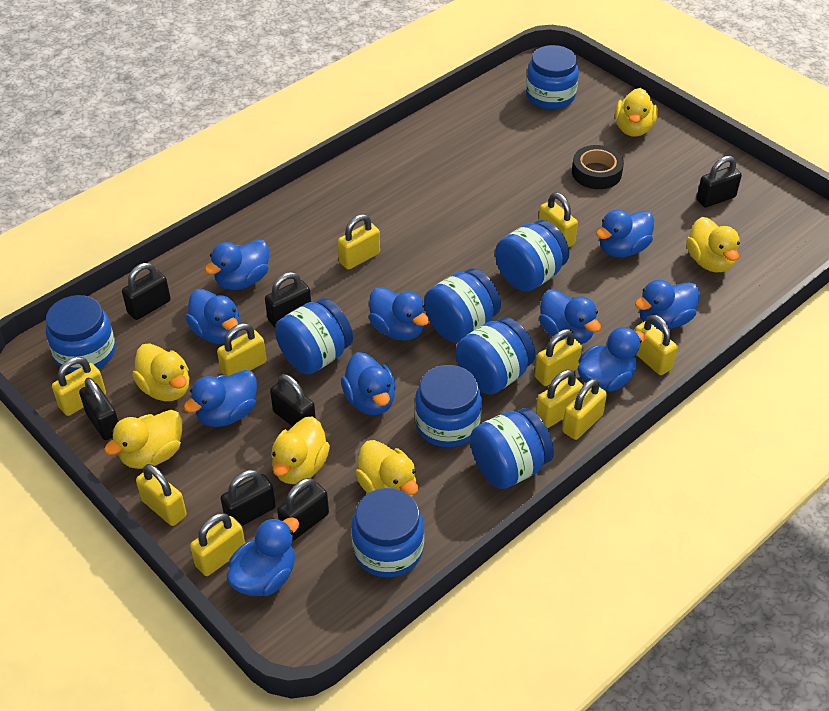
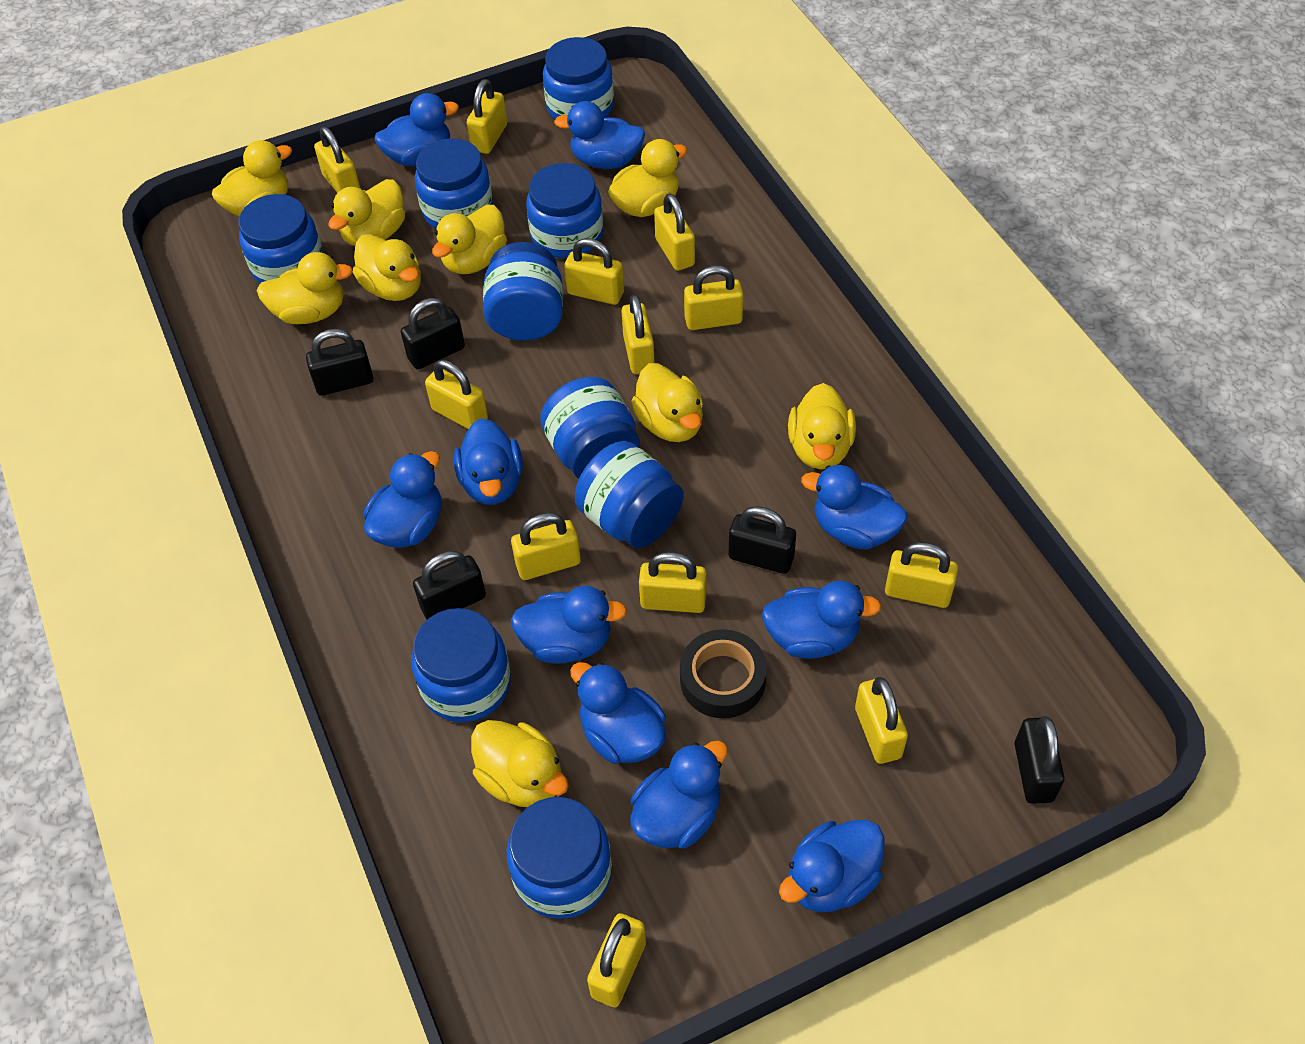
black padlock: 7 -> 5
yellow duck: 6 -> 9
yellow padlock: 10 -> 12

